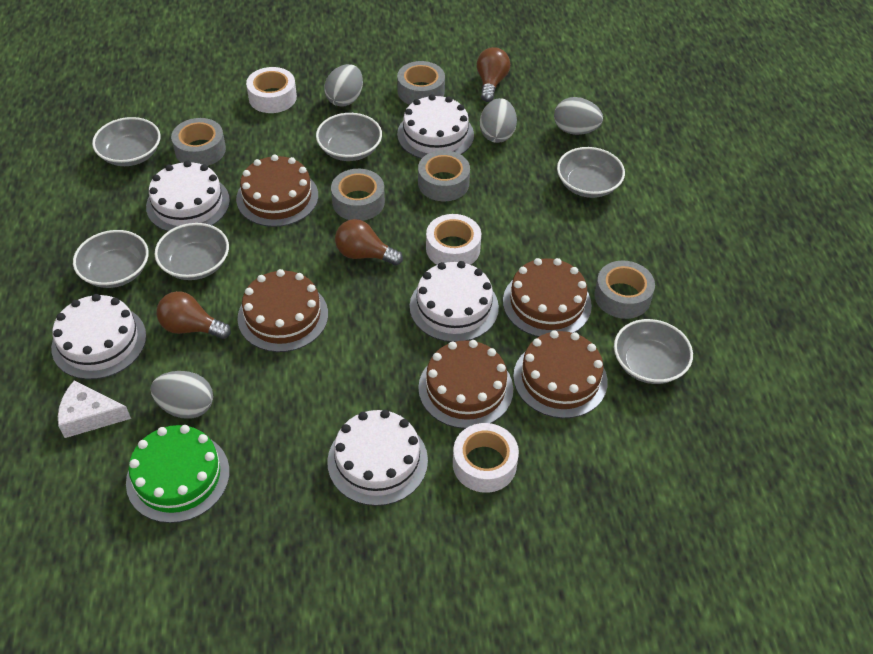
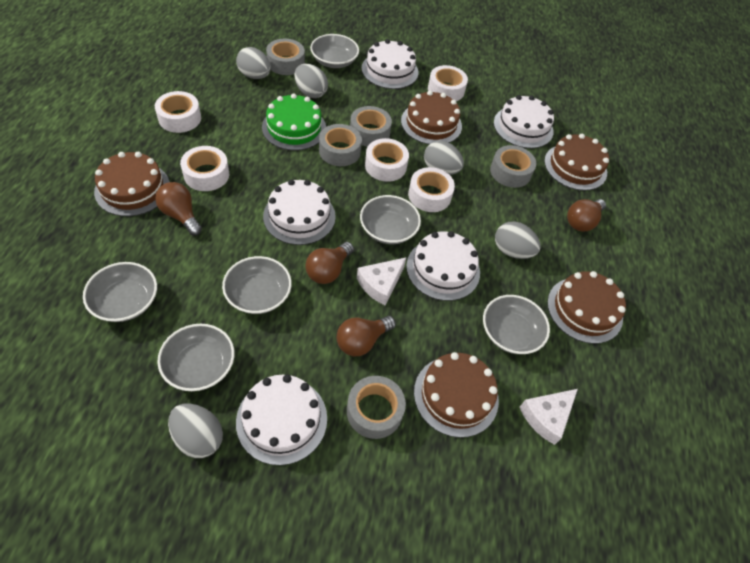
brown light bulb: 3 -> 4
grey egg: 4 -> 5
white cheese: 1 -> 2
white tape: 3 -> 5

